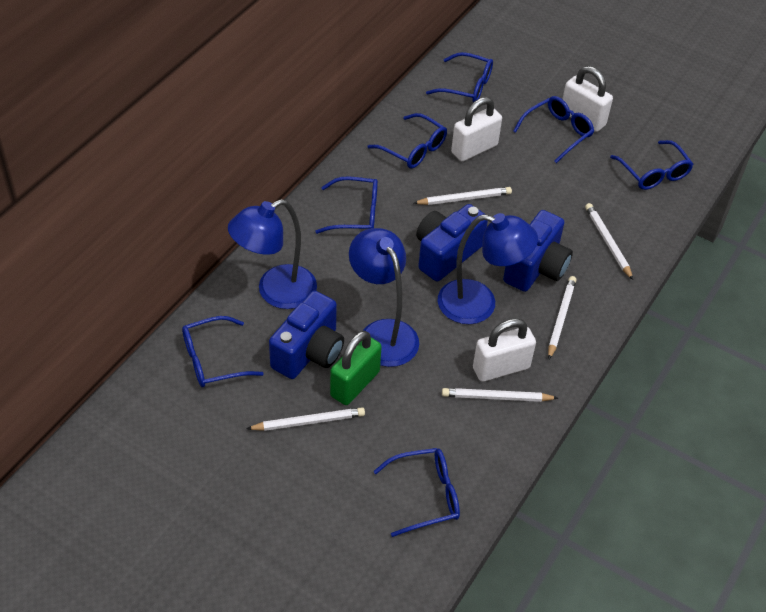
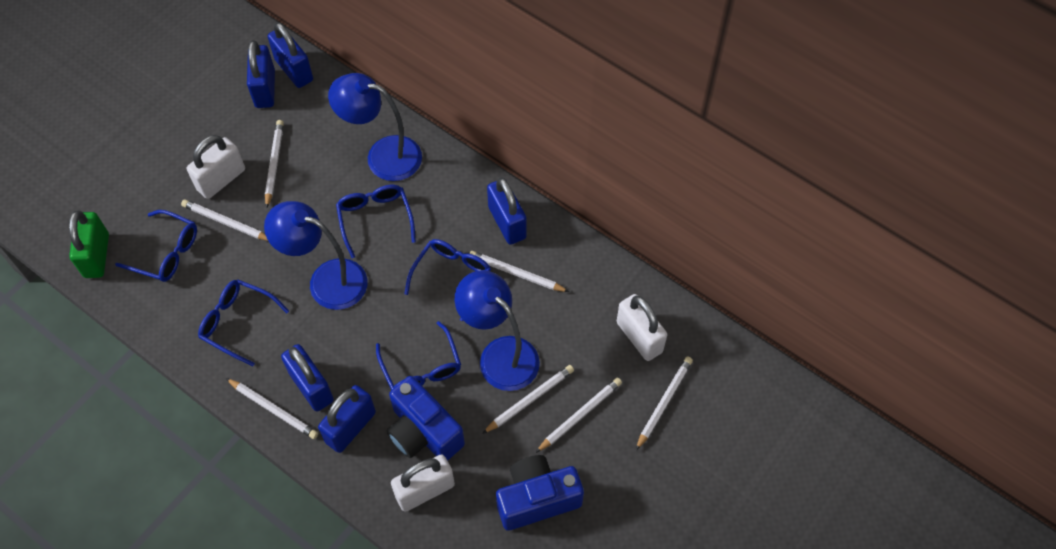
blue camera: 3 -> 2
blue glasses: 7 -> 5
blue padlock: 0 -> 5
white pencil: 5 -> 7

